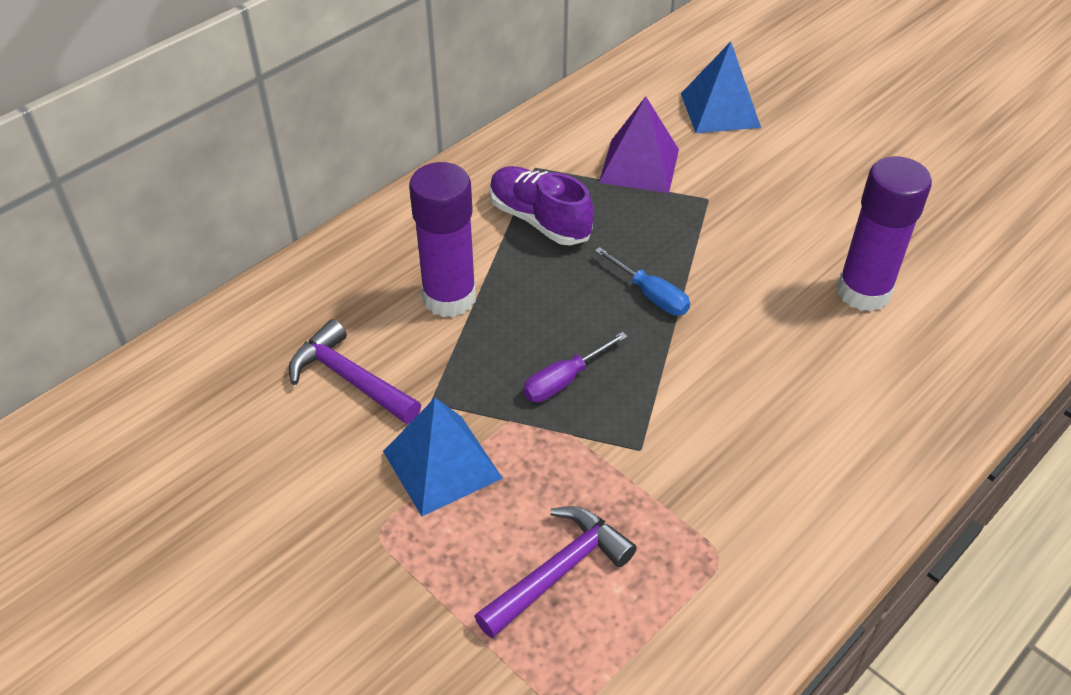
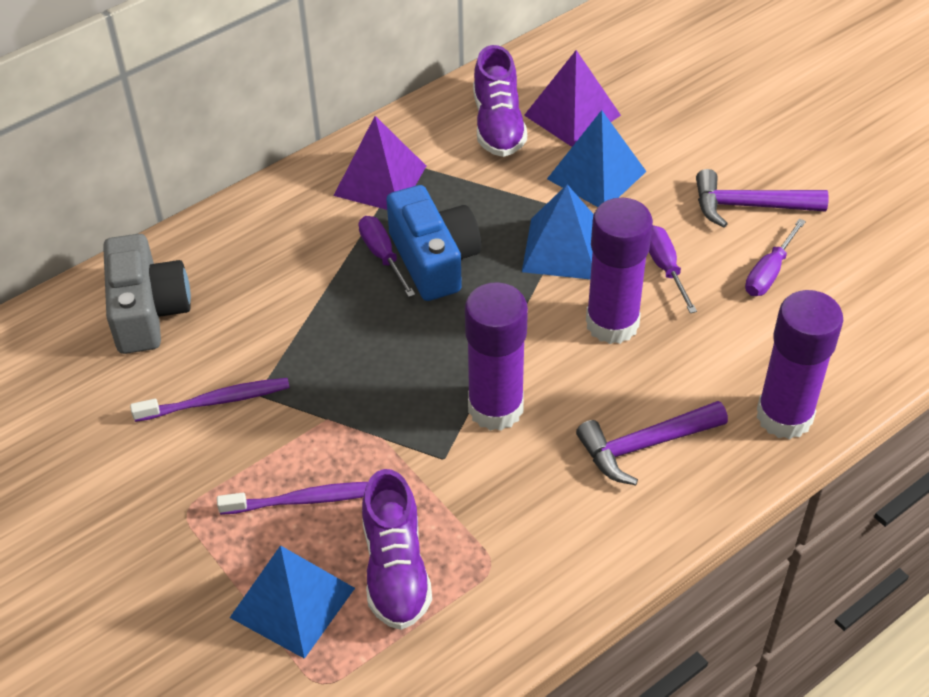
blue camera: 0 -> 1
blue pyramid: 2 -> 3
blue screwdriver: 1 -> 0
grey camera: 0 -> 1
purple glue stick: 2 -> 3
purple pyramid: 1 -> 2
purple screwdriver: 1 -> 3
purple shoe: 1 -> 2
purple toothbrush: 0 -> 2

